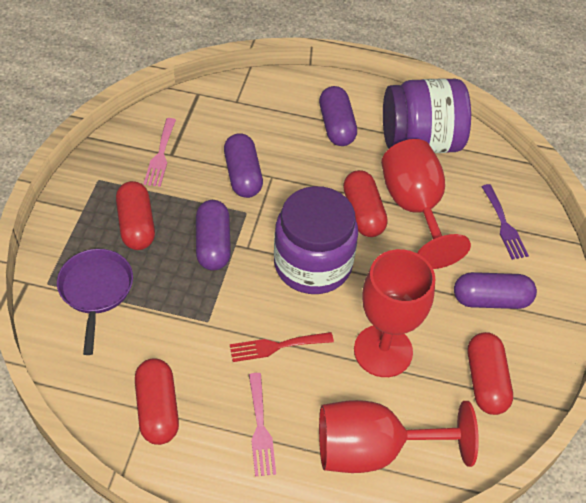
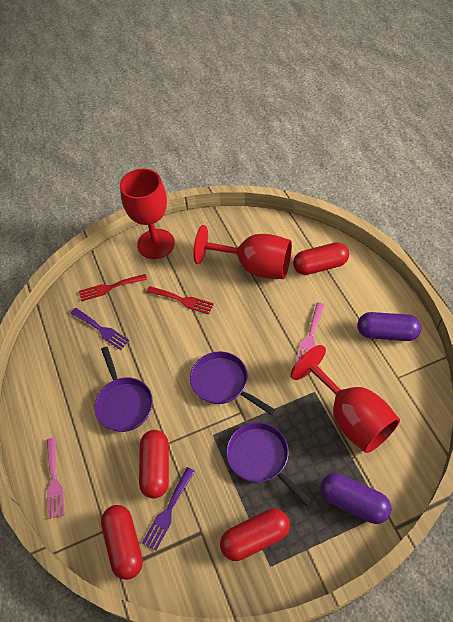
purple capsule: 4 -> 2
purple fork: 1 -> 2
purple jar: 2 -> 0
purple pan: 1 -> 3
red fork: 1 -> 2

